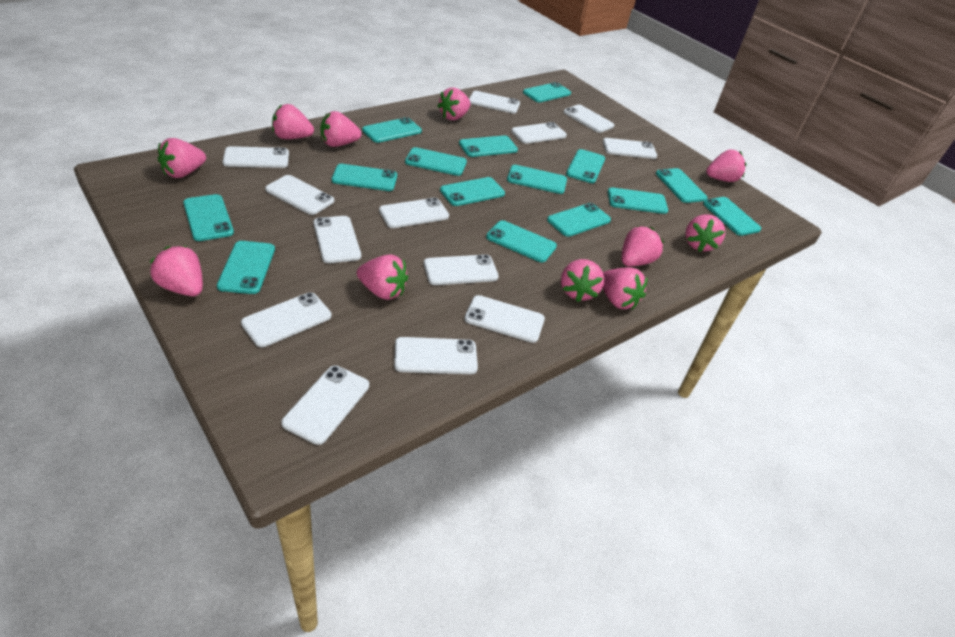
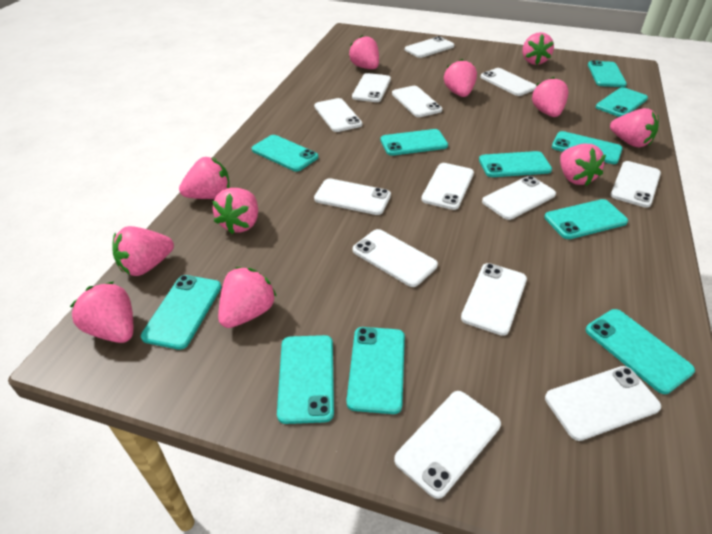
turquoise phone: 15 -> 11

